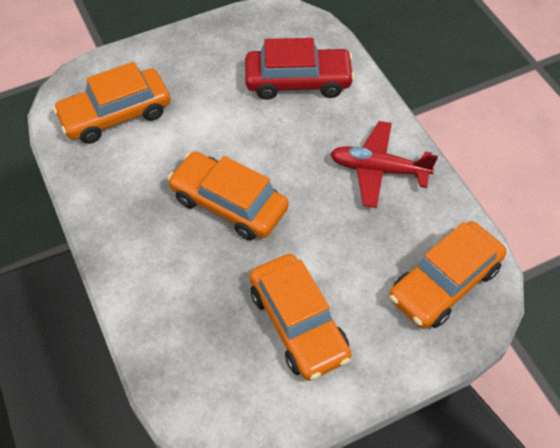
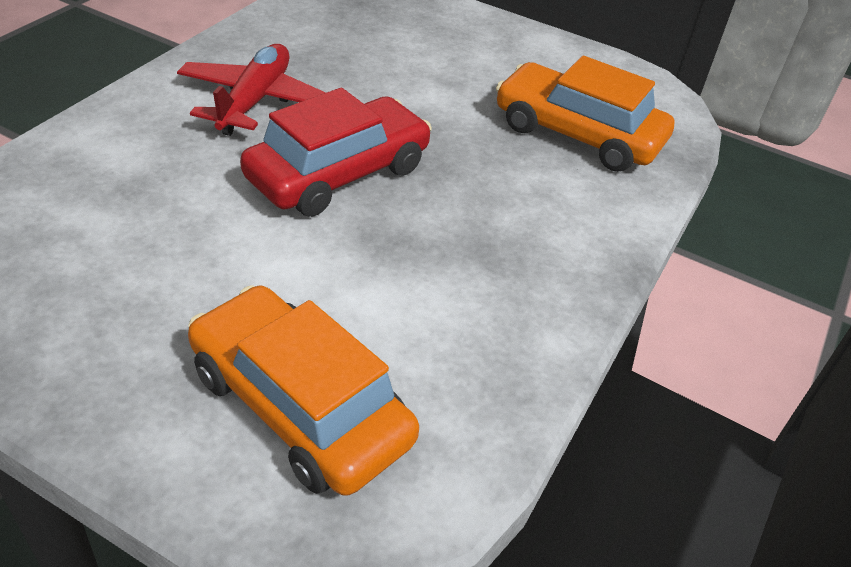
orange car: 4 -> 2

